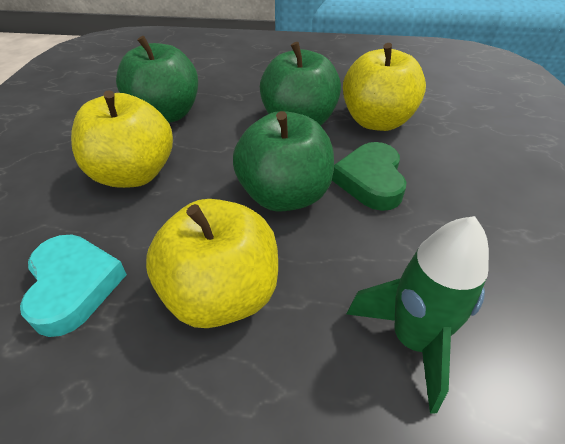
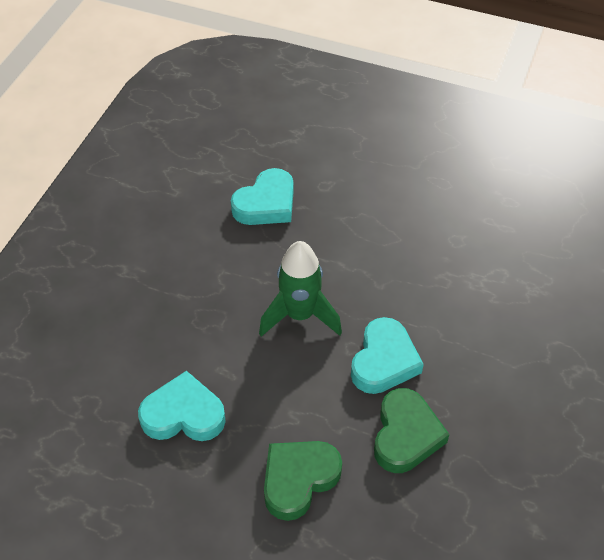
green apple: 3 -> 0
green heart: 1 -> 2
turquoise heart: 1 -> 3
yellow apple: 3 -> 0

